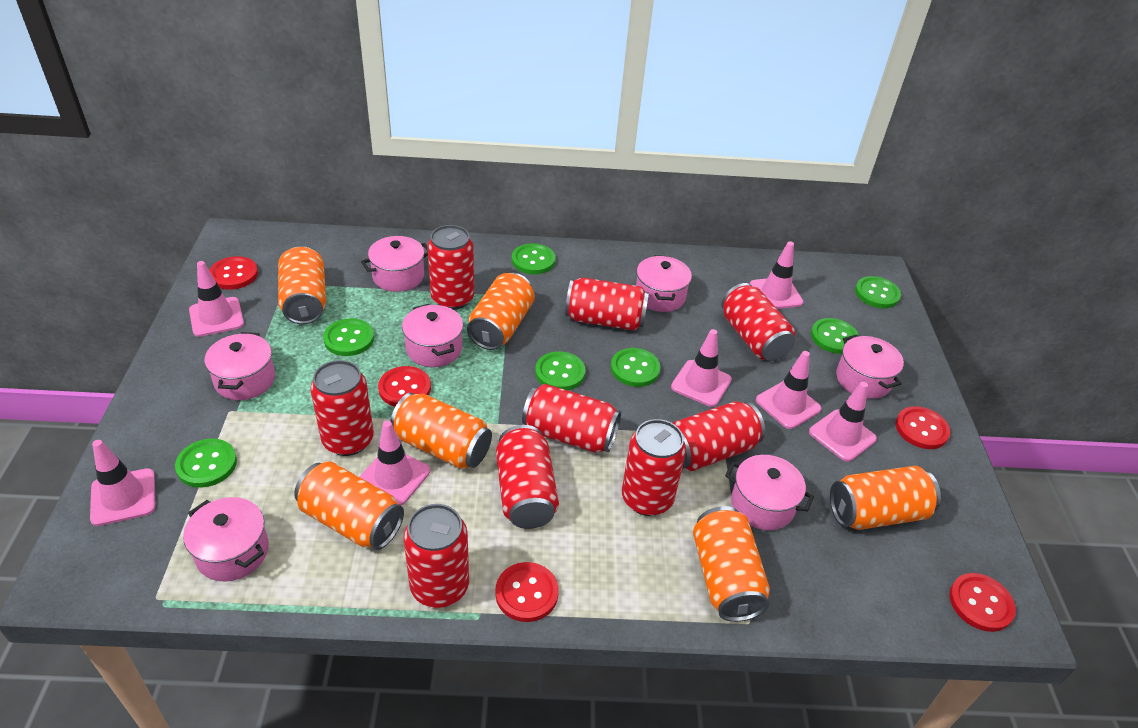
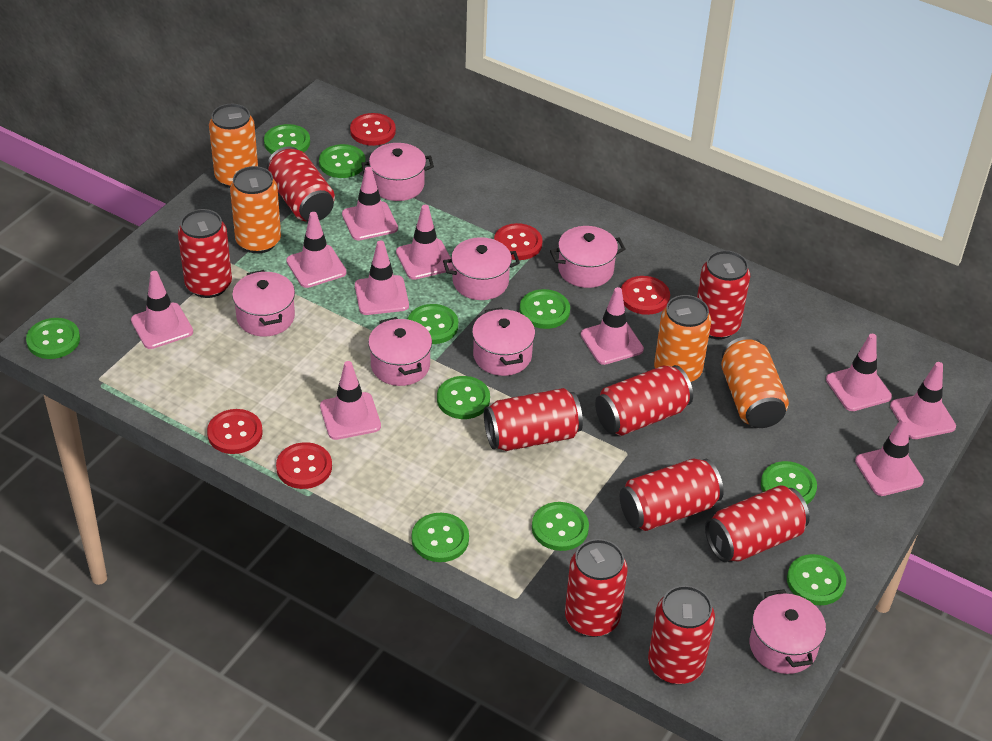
green button: 7 -> 10
orange can: 6 -> 4
pink traffic cone: 7 -> 10

